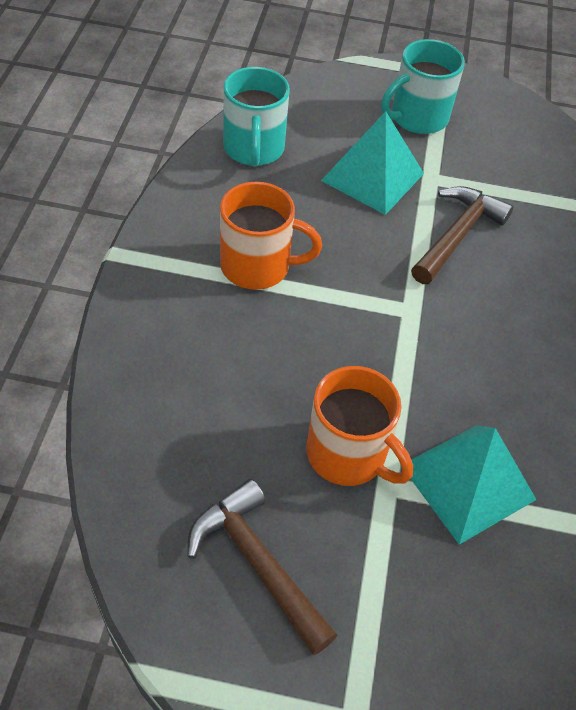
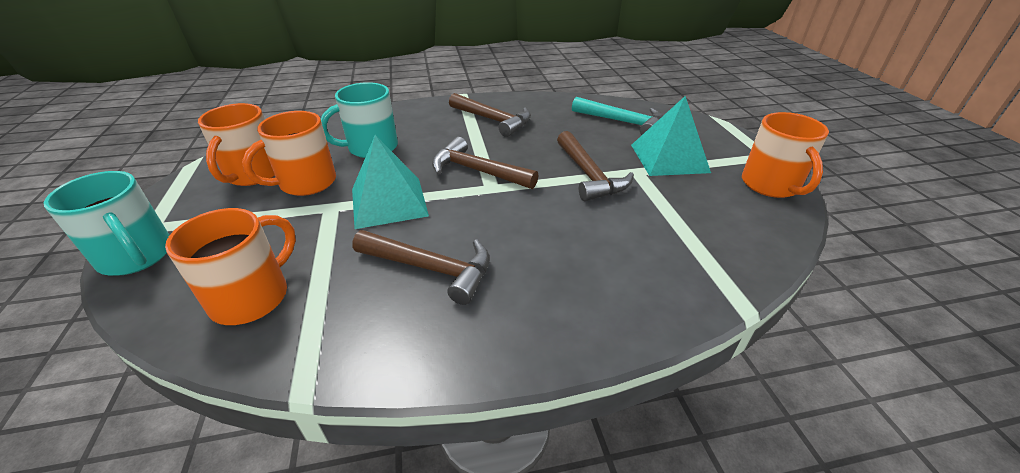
brown hammer: 2 -> 4
orange mug: 2 -> 4
turquoise hammer: 0 -> 1

